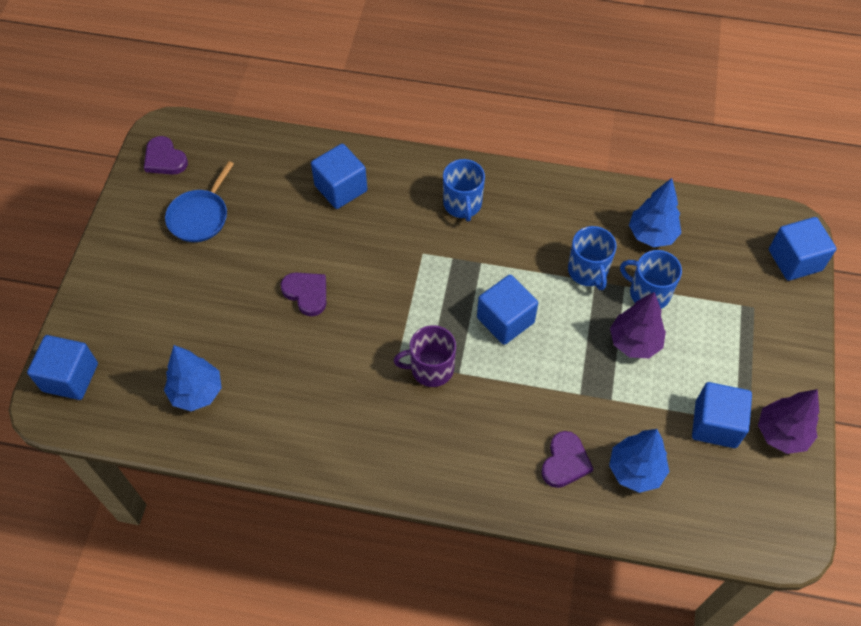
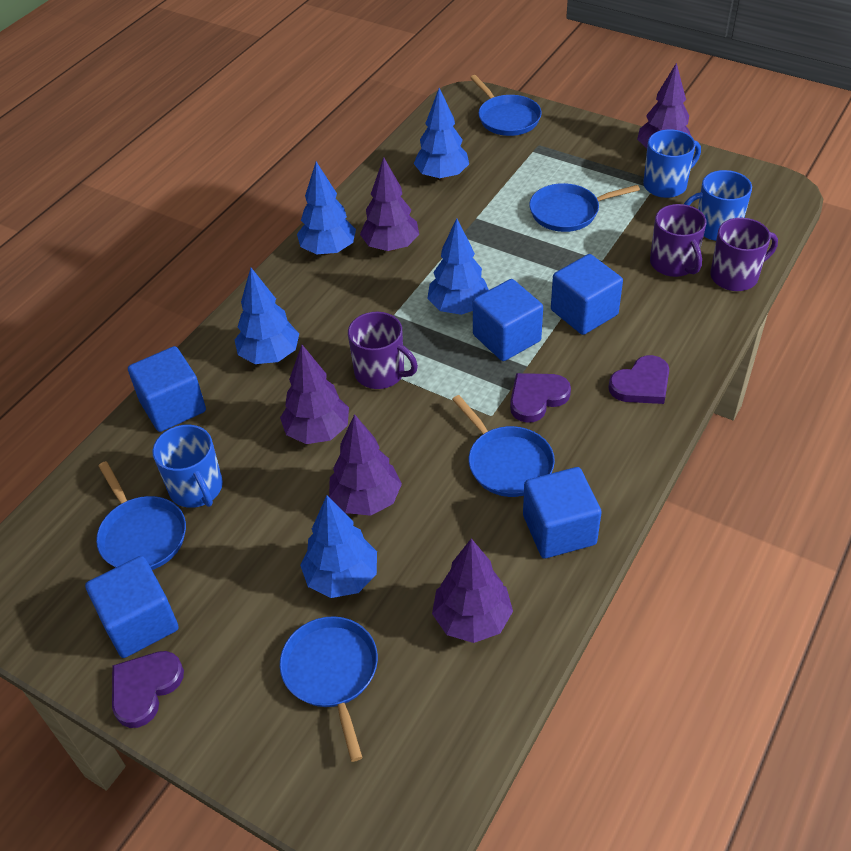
blue pan: 1 -> 5
blue tree: 3 -> 5
purple mug: 1 -> 3
purple tree: 2 -> 5

